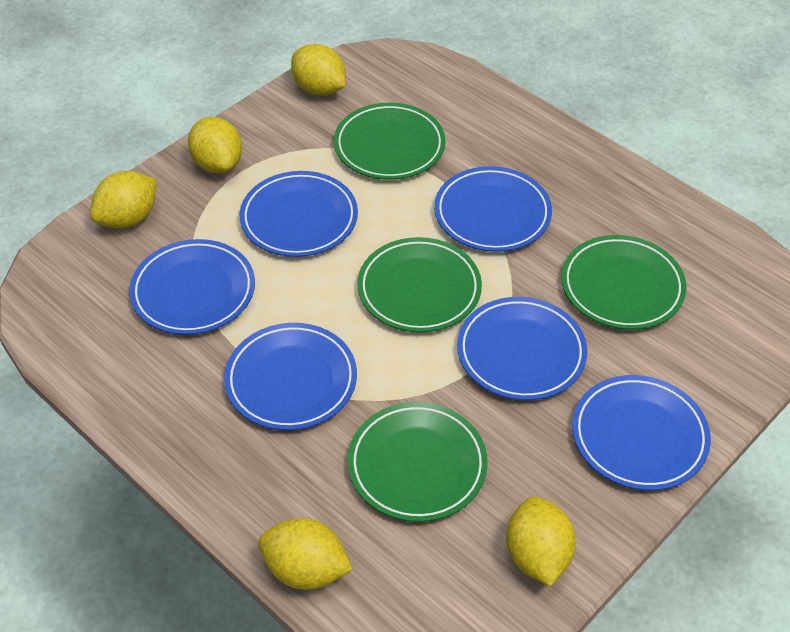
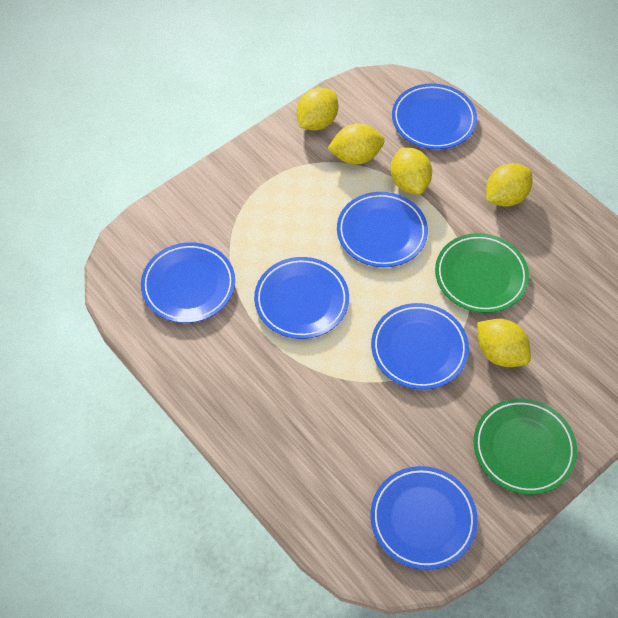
green plate: 4 -> 2

